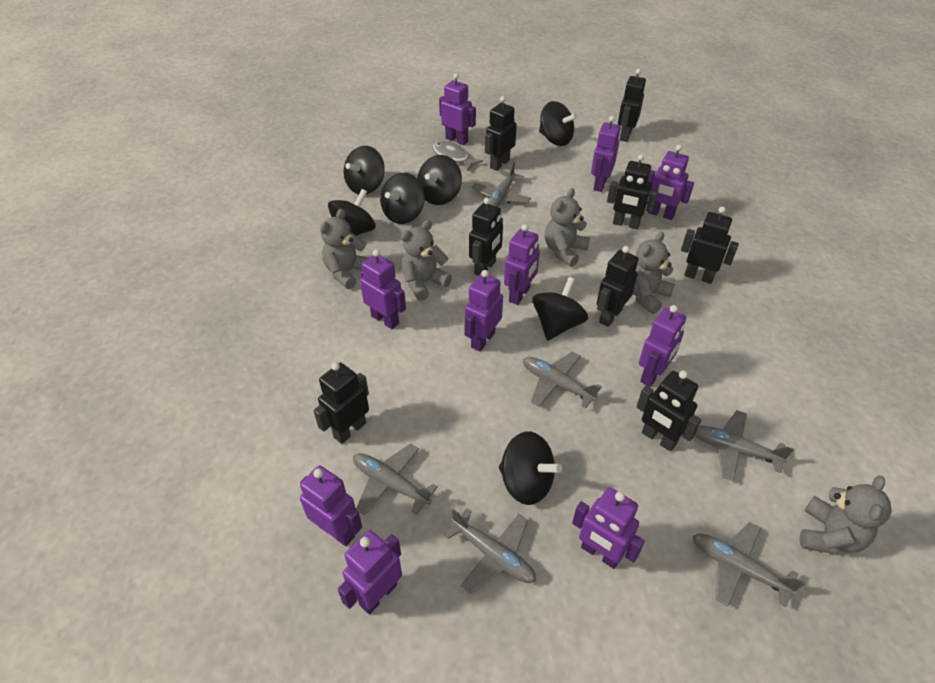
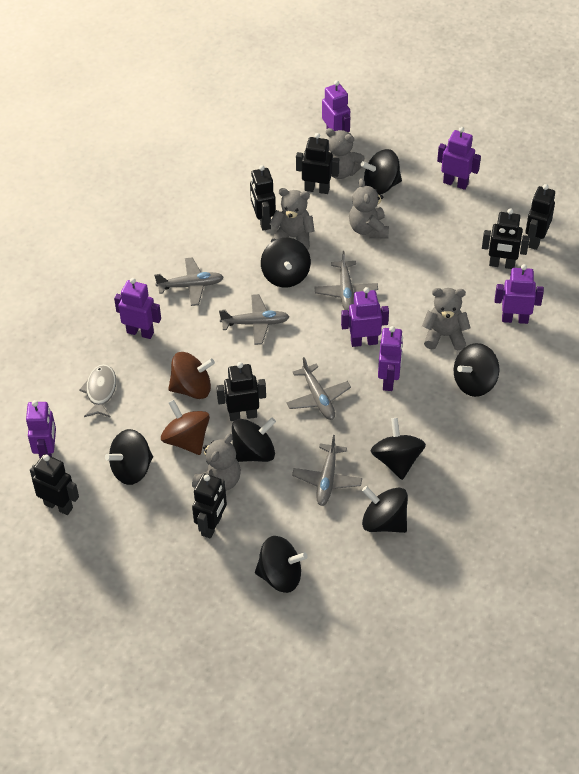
black robot: 8 -> 7
black spinning top: 7 -> 8
brown spinning top: 0 -> 2
grey plane: 6 -> 5
purple robot: 10 -> 7

